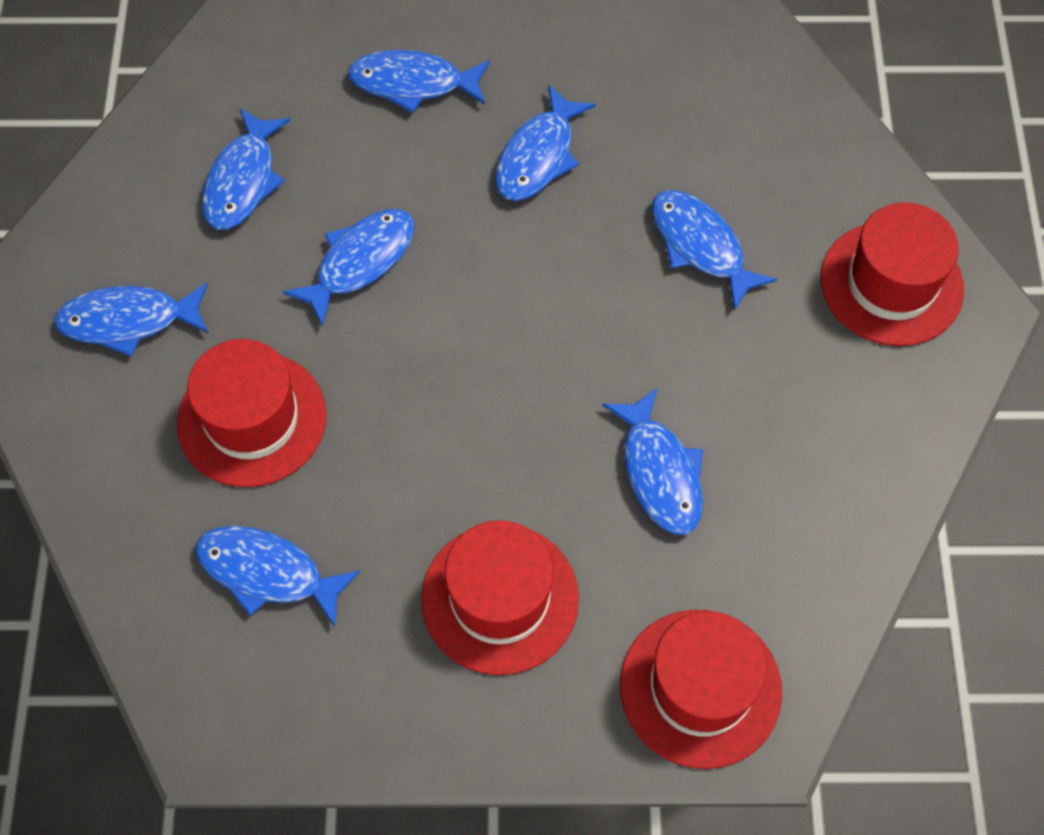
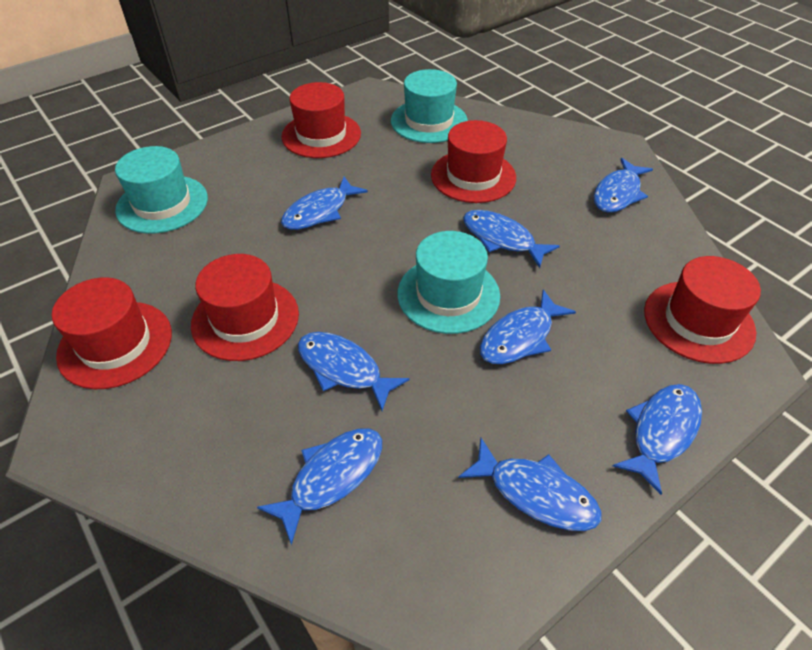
red hat: 4 -> 5
turquoise hat: 0 -> 3

